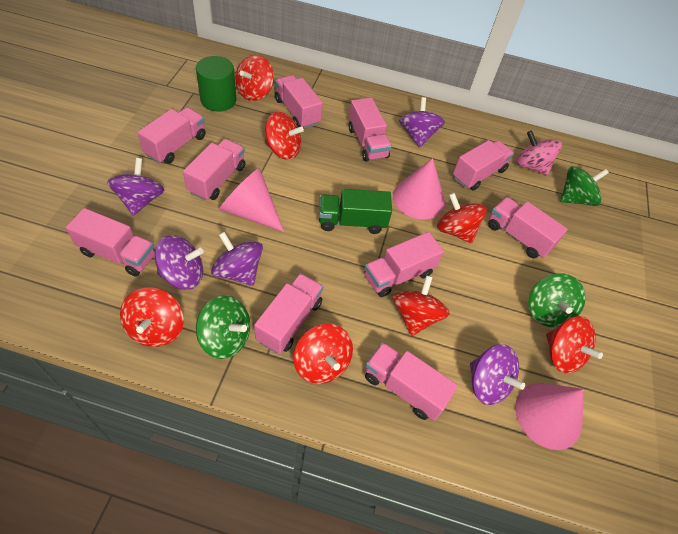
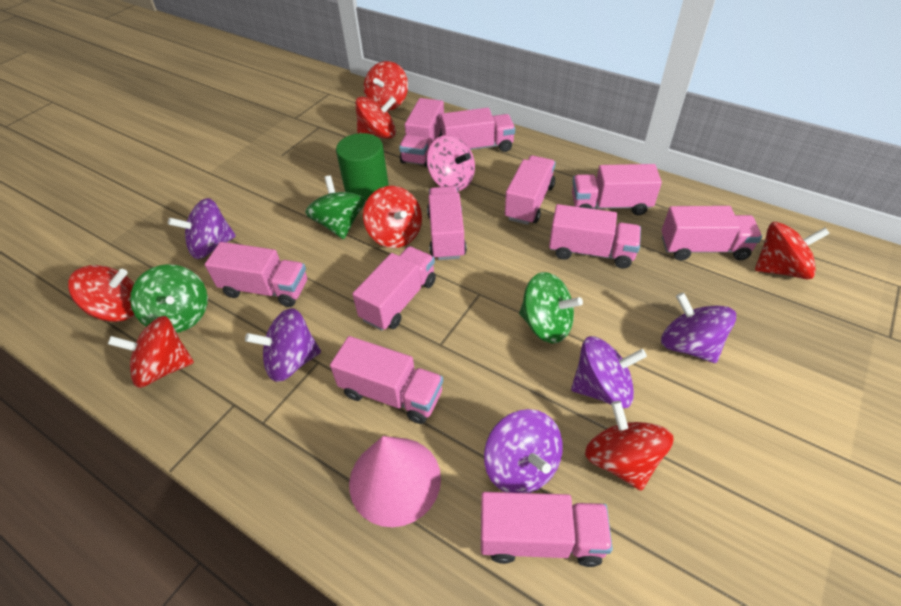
green truck: 1 -> 0
pink cone: 3 -> 1
pink truck: 10 -> 11

